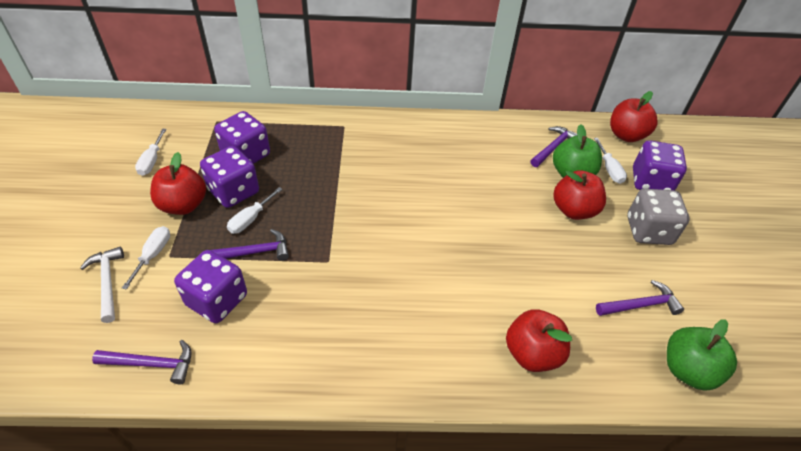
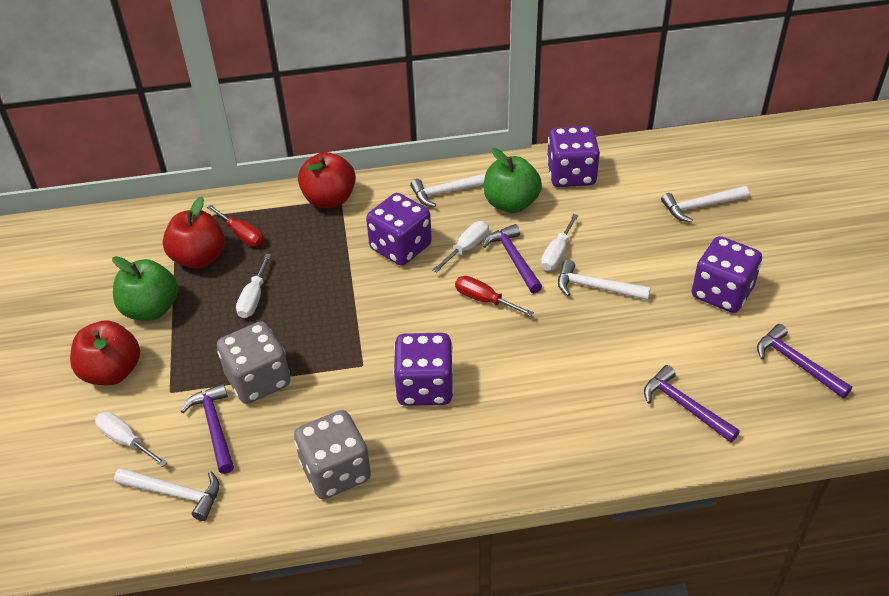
grey dice: 1 -> 2
red apple: 4 -> 3
red screwdriver: 0 -> 2
white hammer: 1 -> 4

